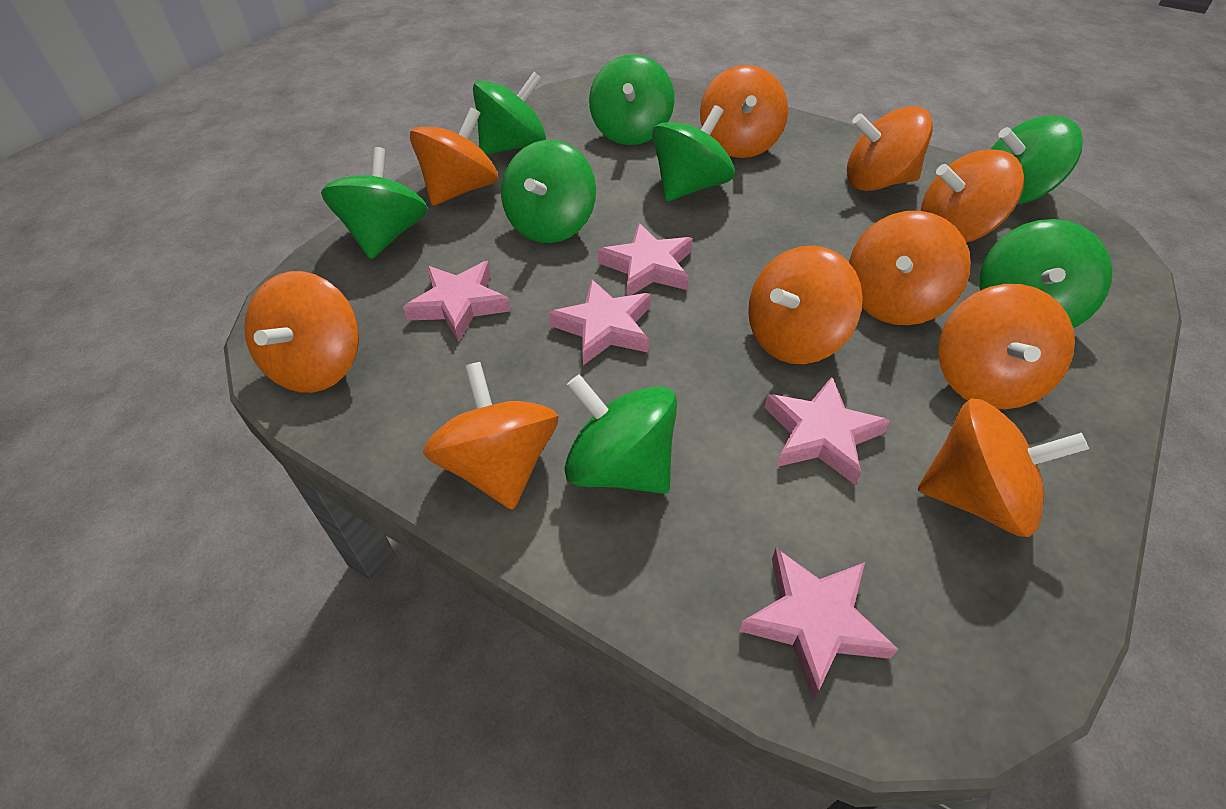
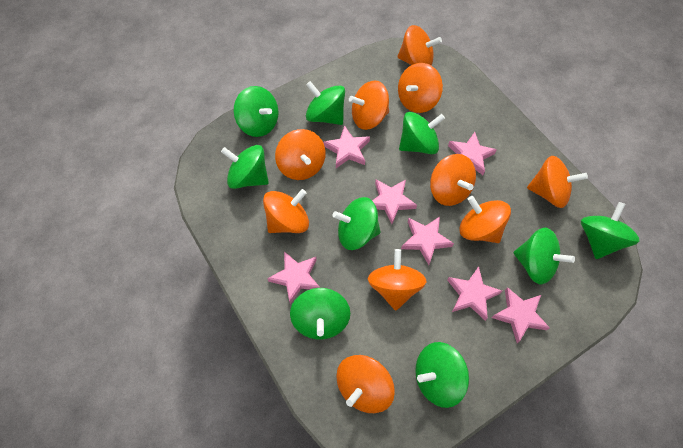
green spinning top: 8 -> 9
pink star: 5 -> 7

